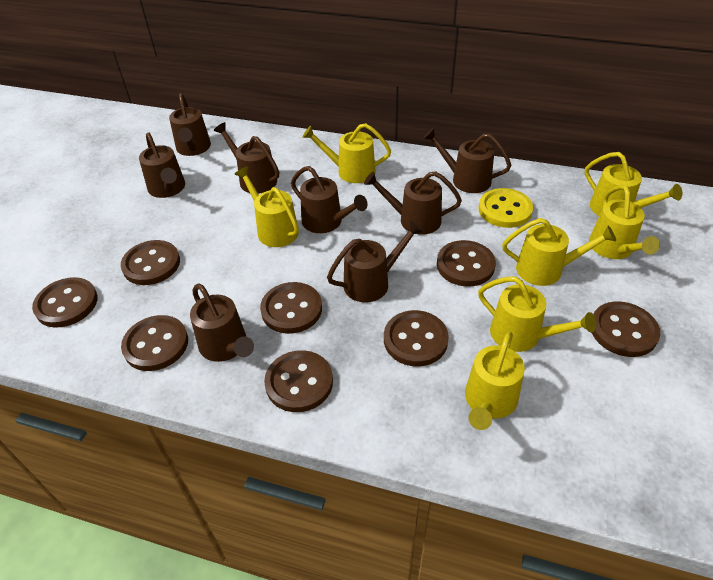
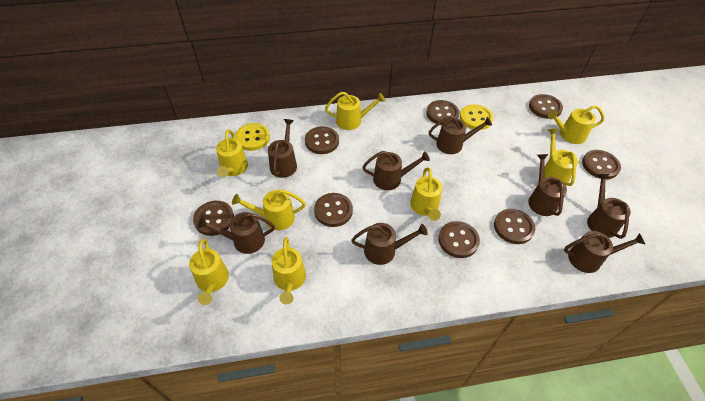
yellow button: 1 -> 2
yellow watering can: 7 -> 8

